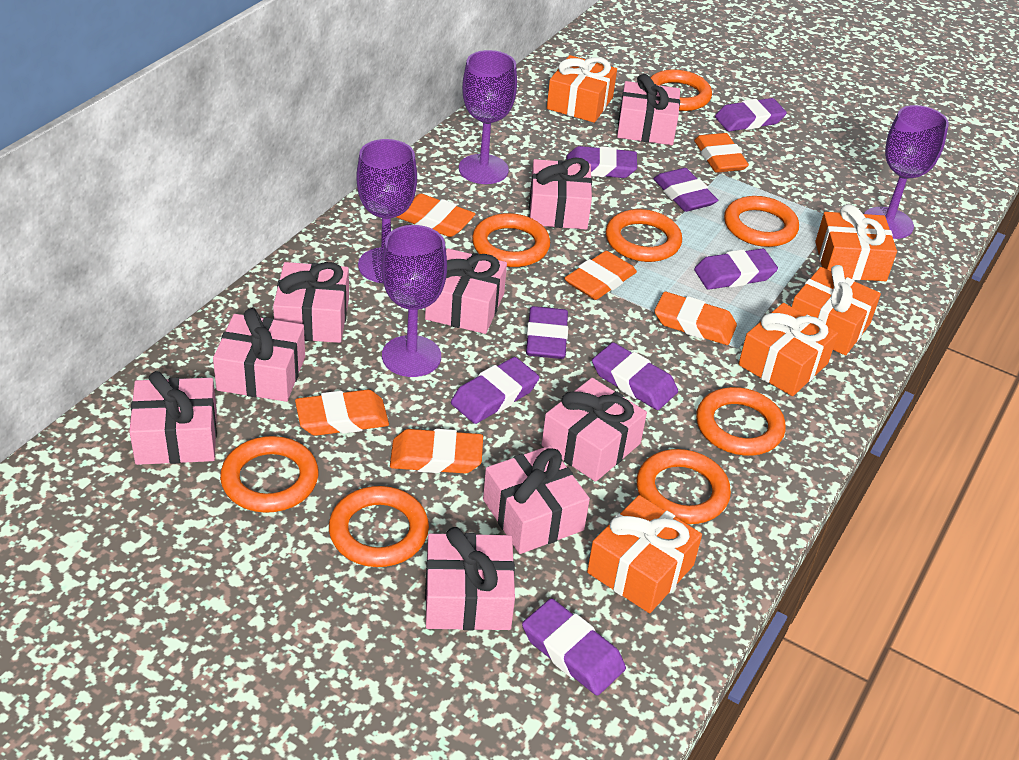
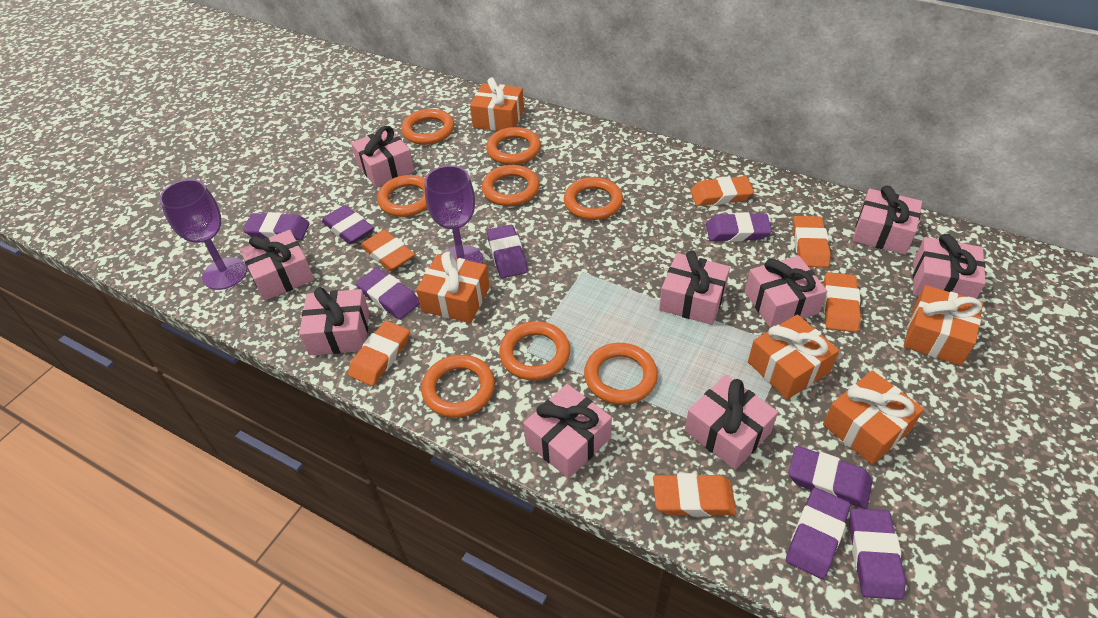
purple goblet: 4 -> 2

